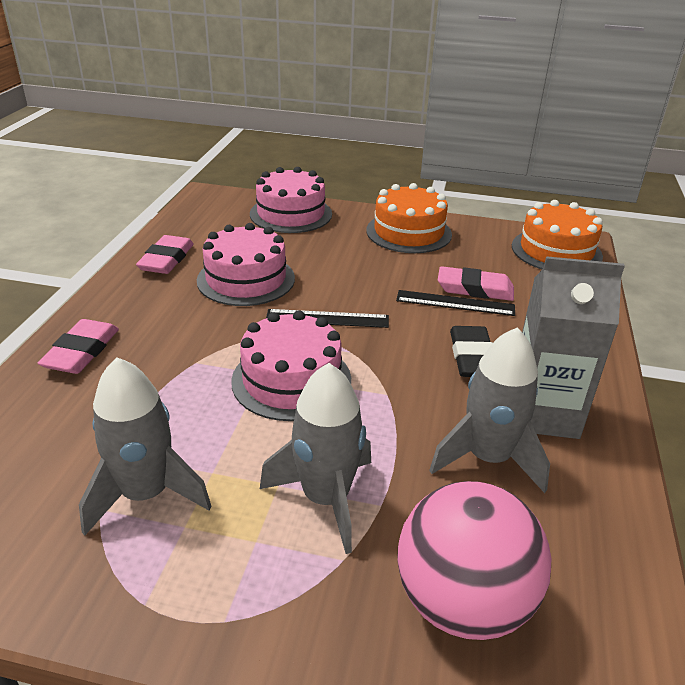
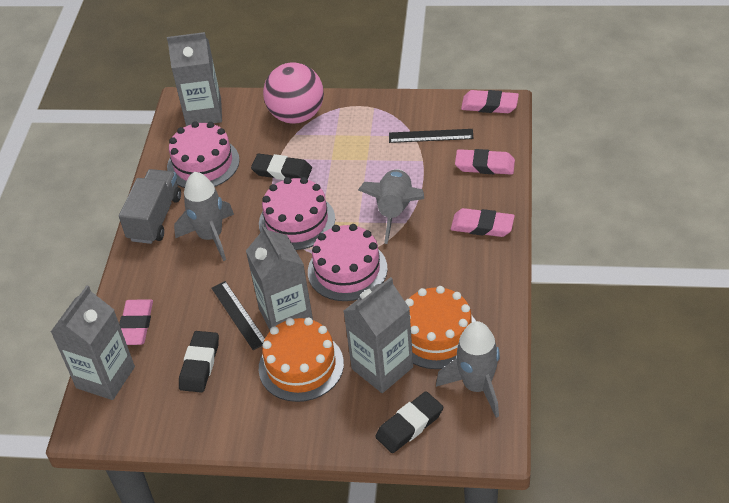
black eraser: 1 -> 3
grey carton: 1 -> 4
grey truck: 0 -> 1
pink eraser: 3 -> 4

